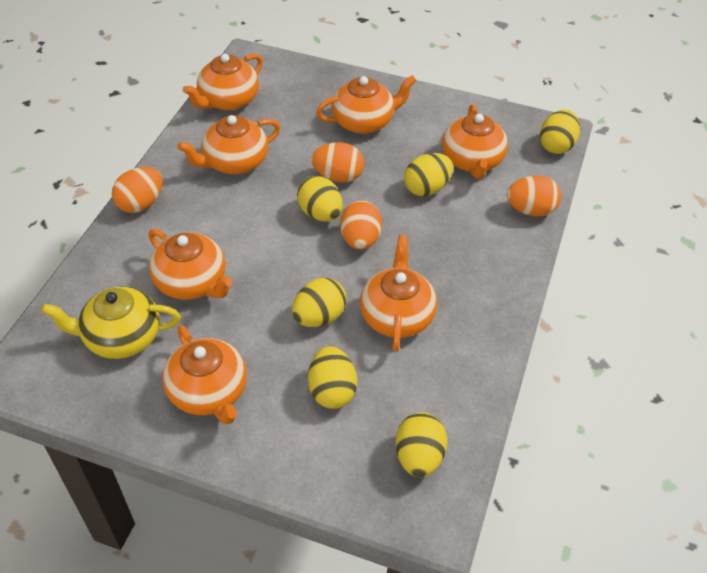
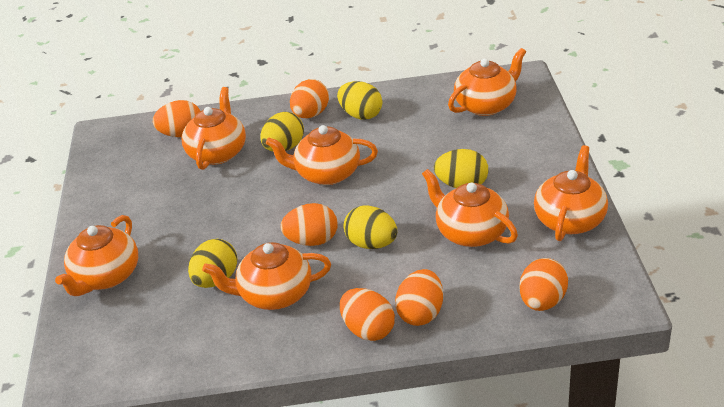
orange egg: 4 -> 6
yellow egg: 6 -> 5
yellow teapot: 1 -> 0

